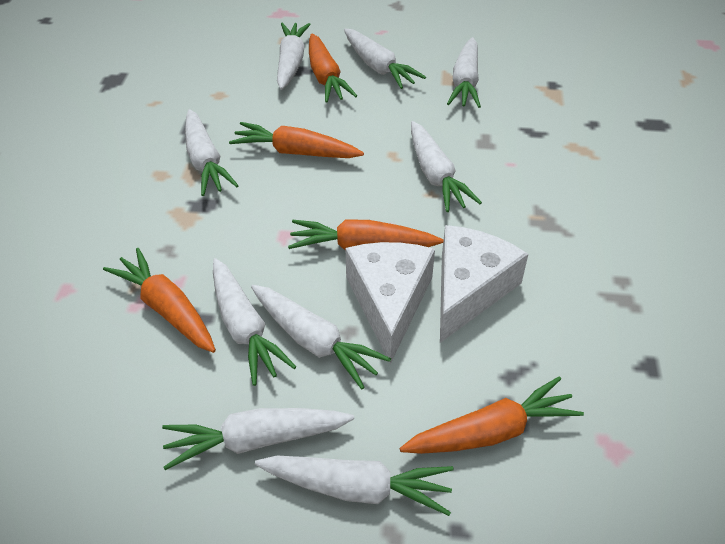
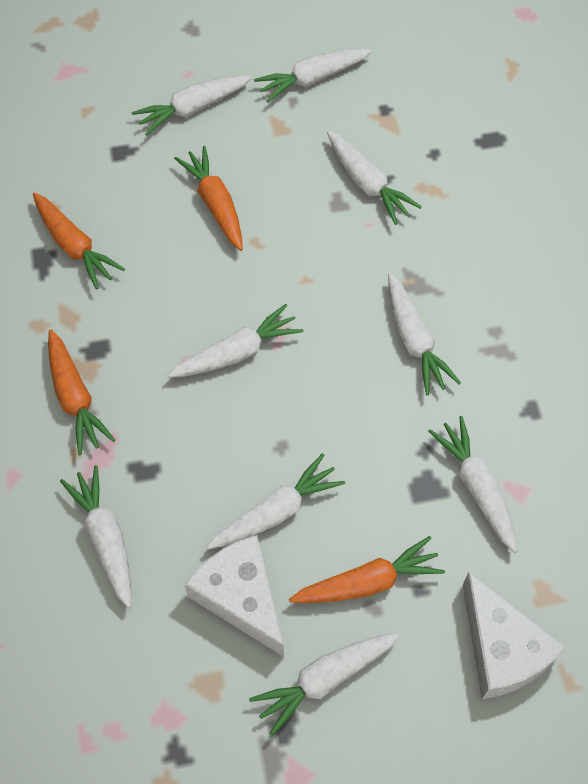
orange carrot: 5 -> 4

